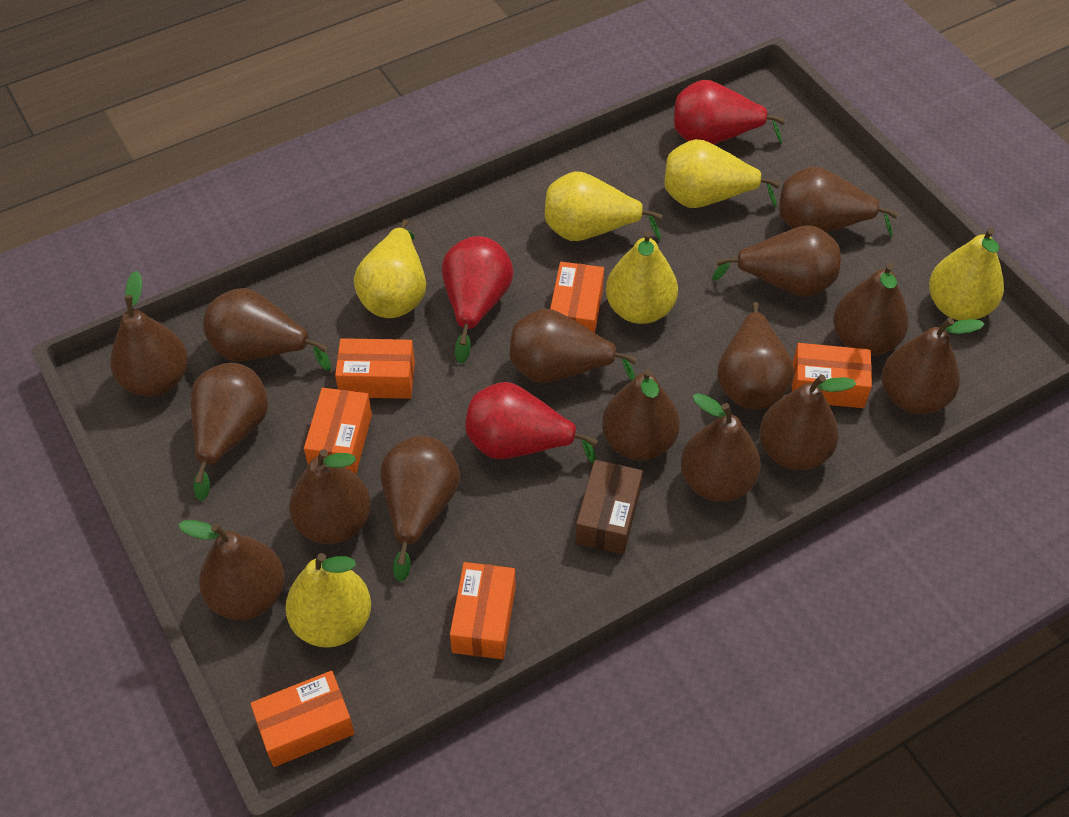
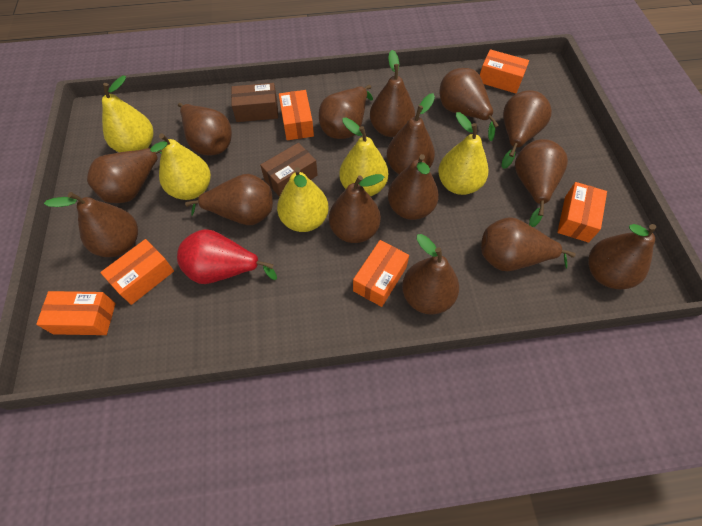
brown box: 1 -> 2
red pear: 3 -> 1
yellow pear: 6 -> 5

